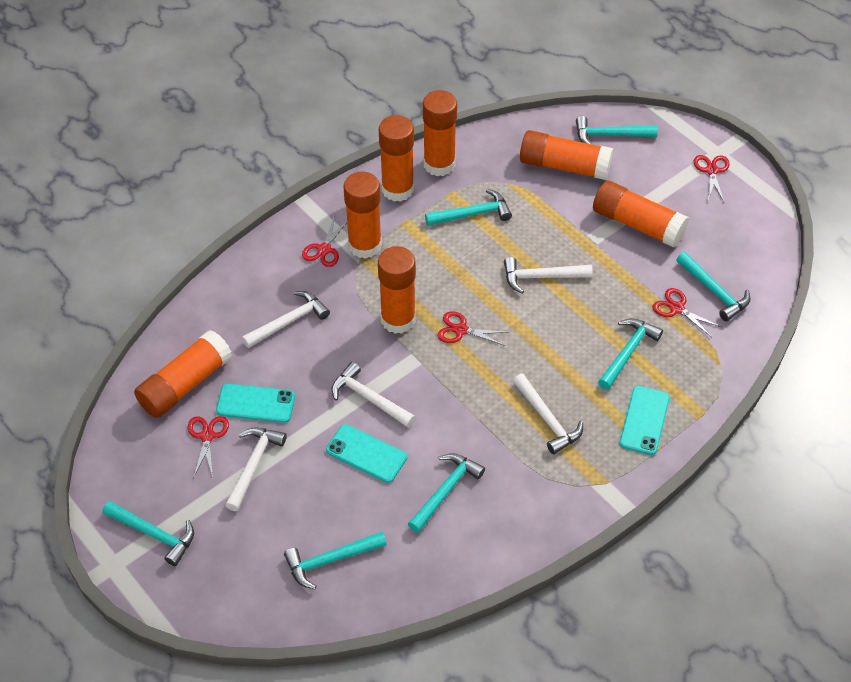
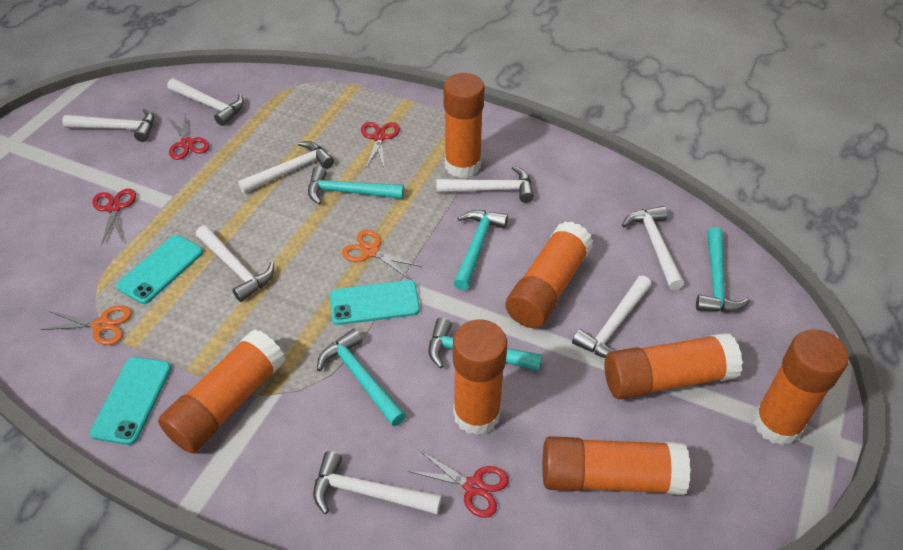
orange scissors: 0 -> 2
red scissors: 5 -> 4
turquoise hammer: 7 -> 5
white hammer: 5 -> 8

